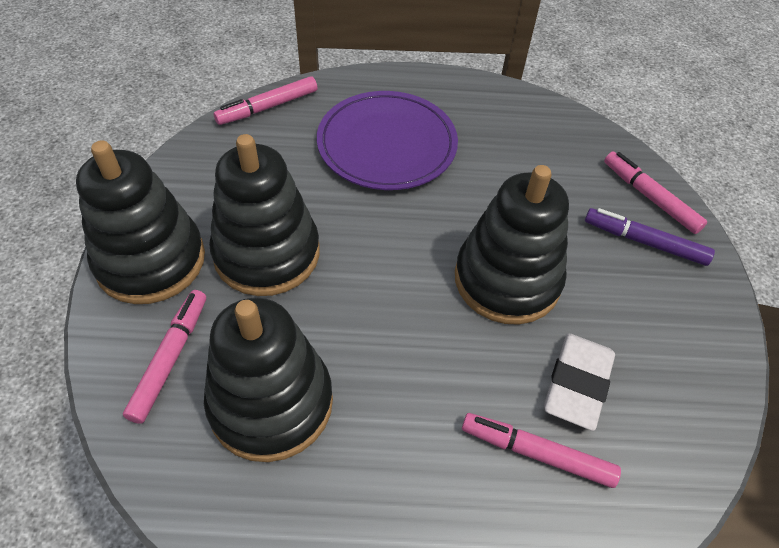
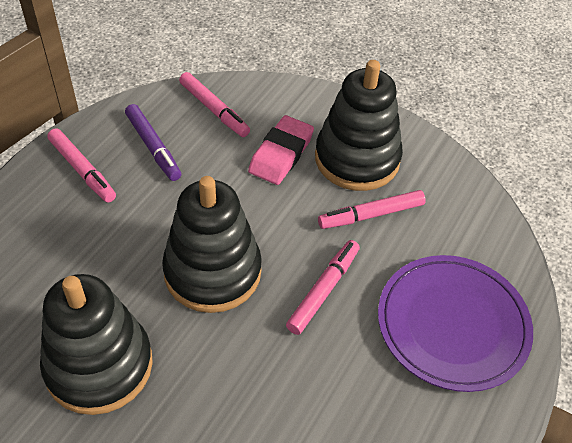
black stacking toy: 4 -> 3
pink eraser: 0 -> 1
white eraser: 1 -> 0

